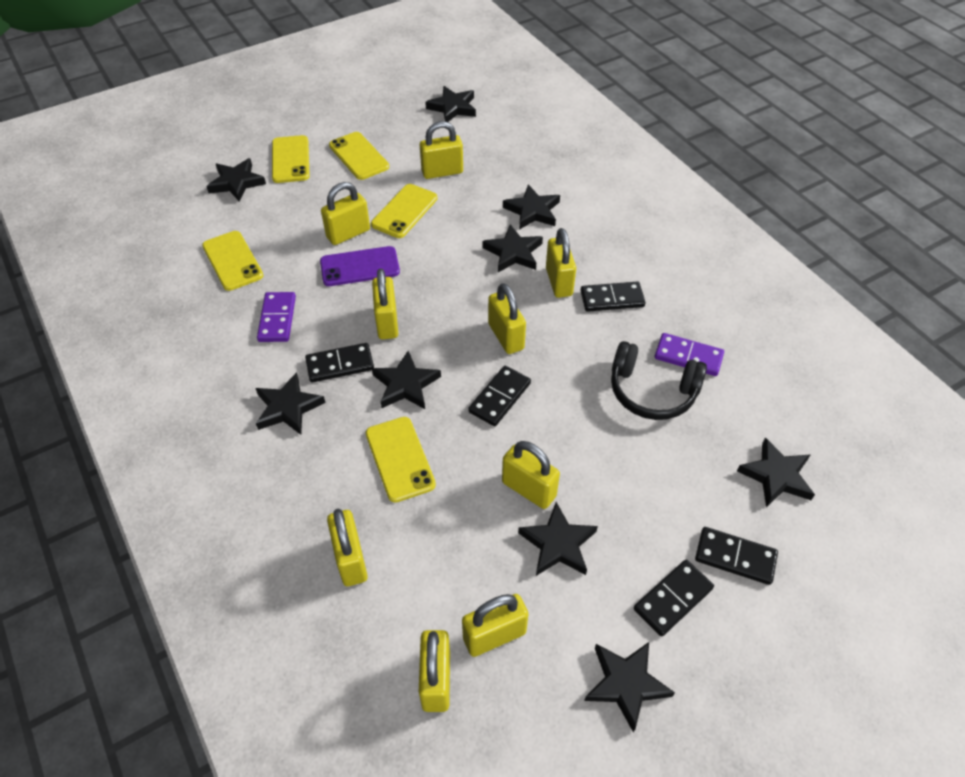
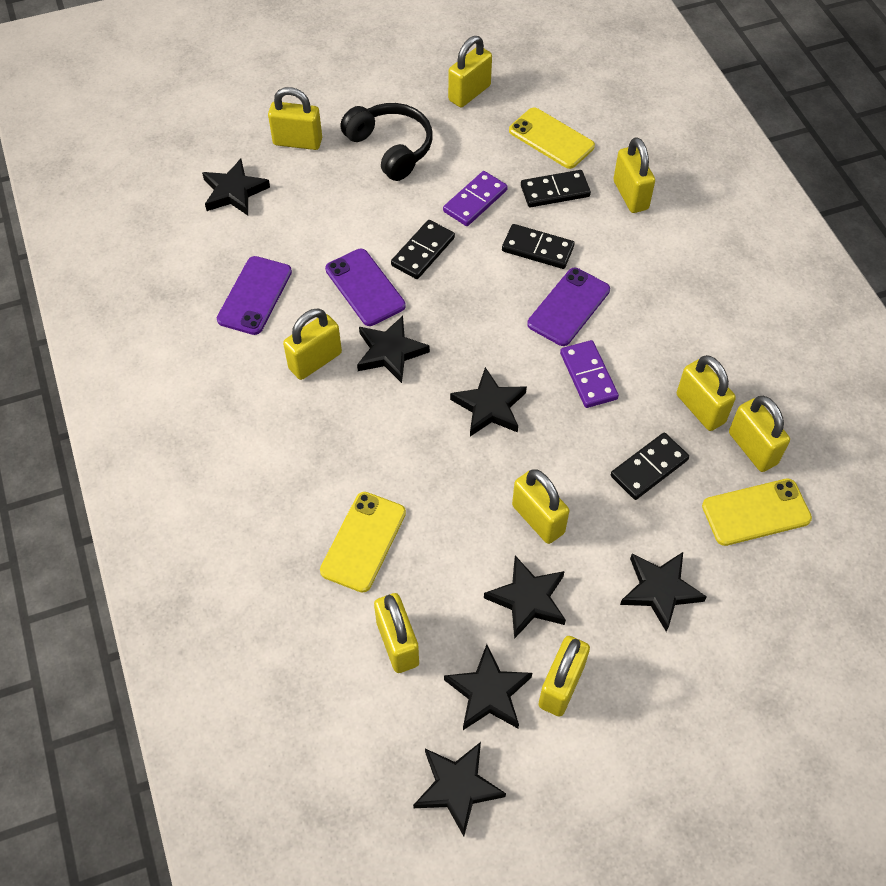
black domino: 5 -> 4
black star: 9 -> 7
purple phone: 1 -> 3
yellow phone: 5 -> 3

